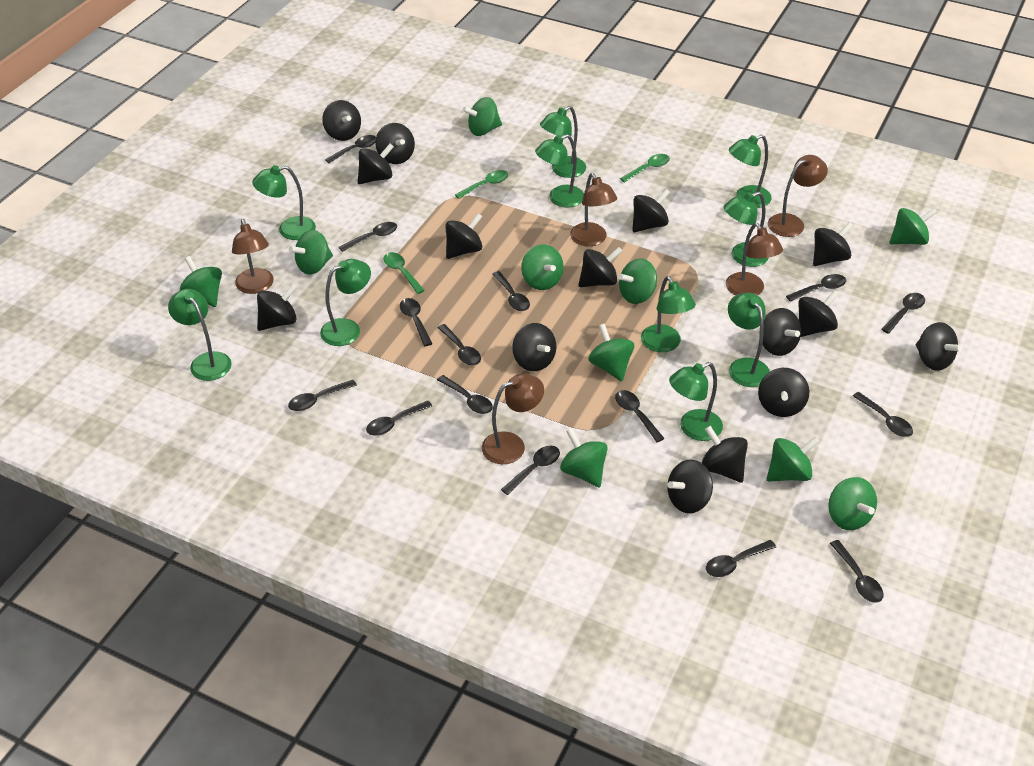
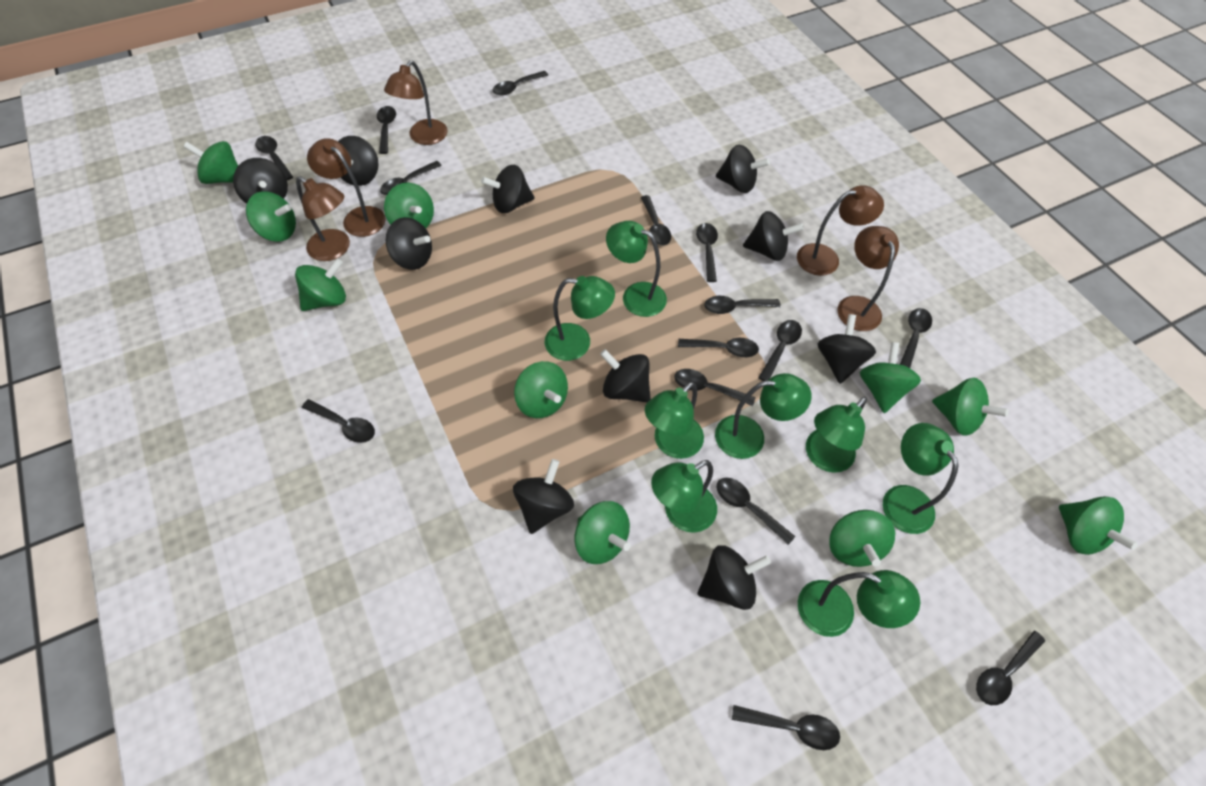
black spinning top: 15 -> 10
green lamp: 10 -> 8
green spoon: 3 -> 0

